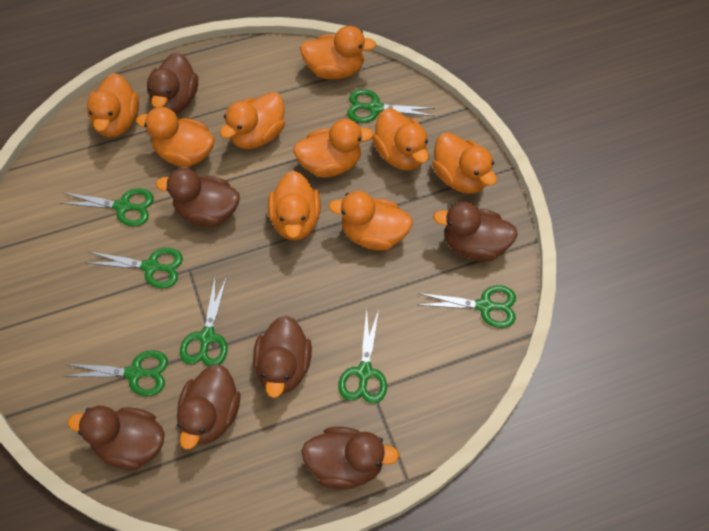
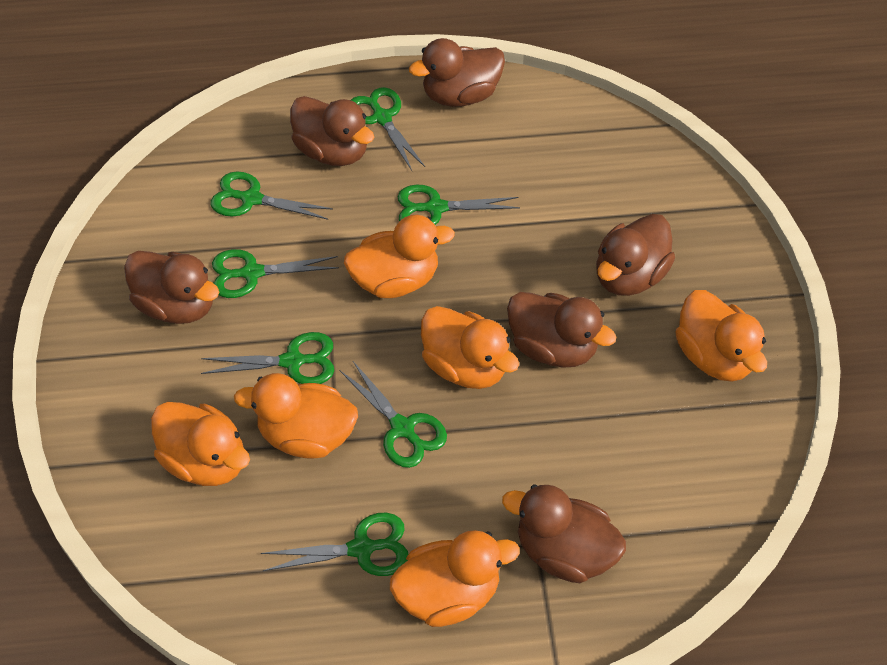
brown duck: 7 -> 6
orange duck: 9 -> 6

